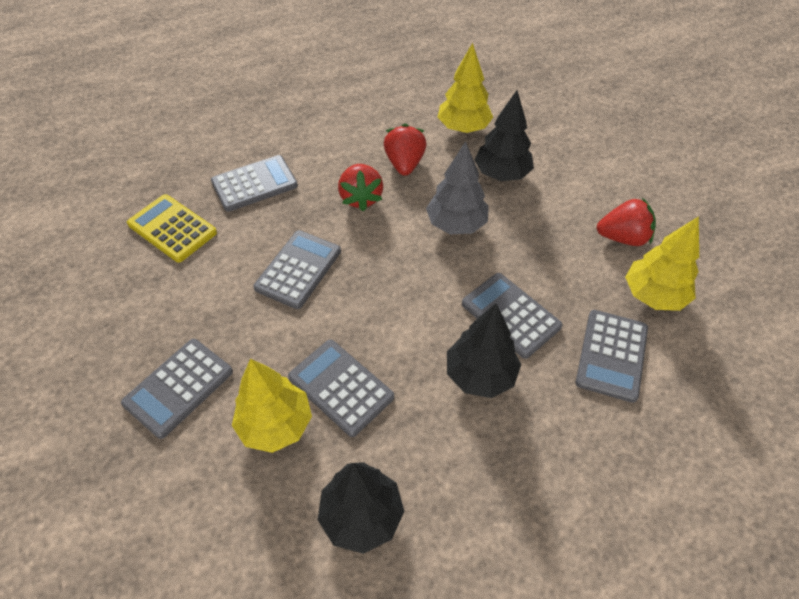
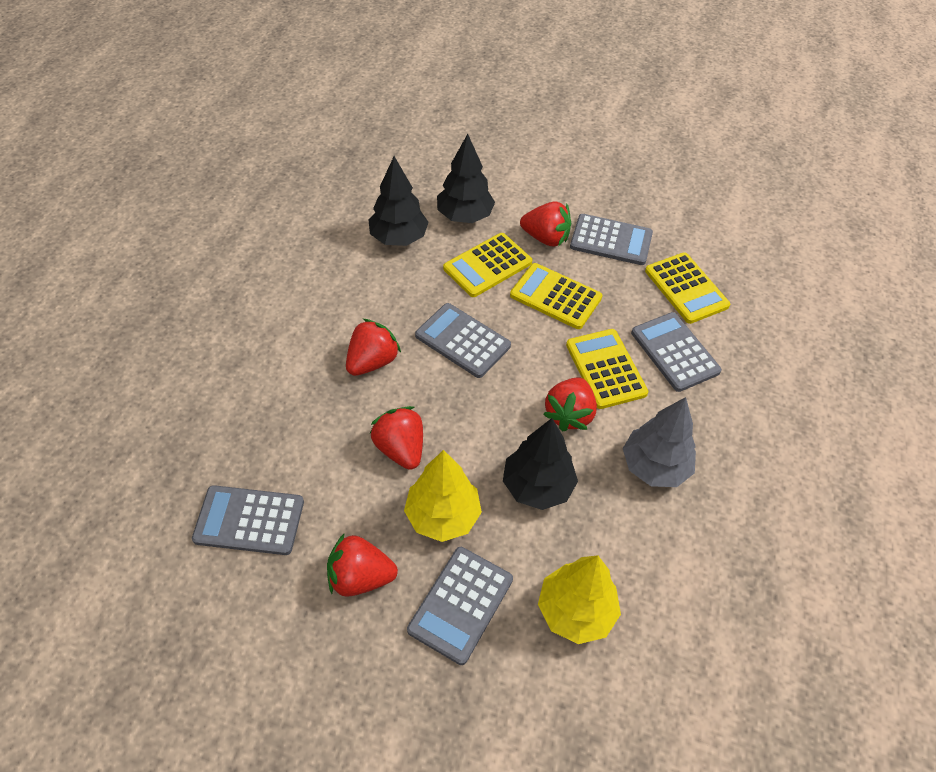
grey calculator: 6 -> 5
red strawberry: 3 -> 5
yellow calculator: 1 -> 4
yellow tree: 3 -> 2

